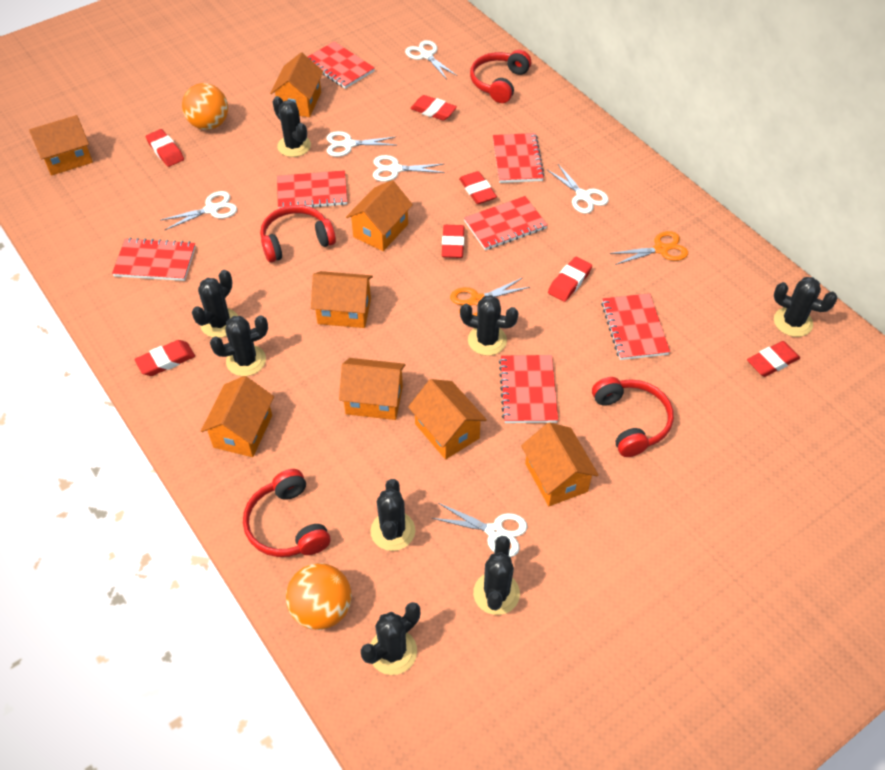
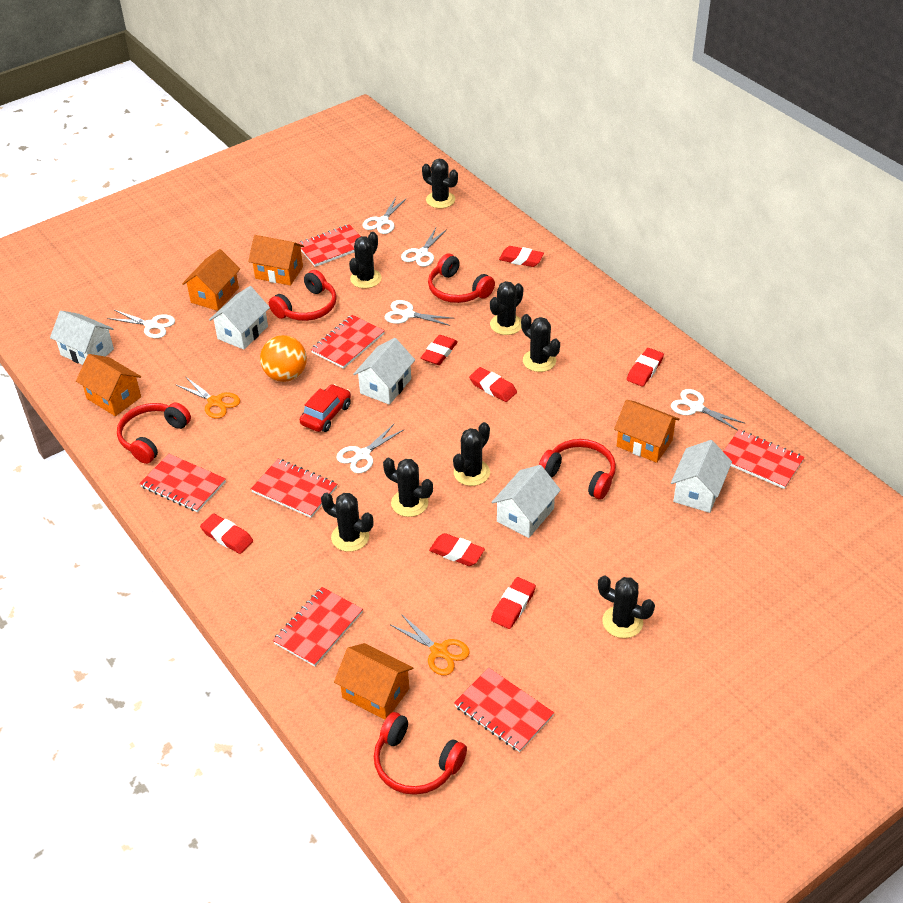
orange ball: 2 -> 1
orange house: 8 -> 5
red car: 0 -> 1
red headphones: 4 -> 5
white house: 0 -> 5

